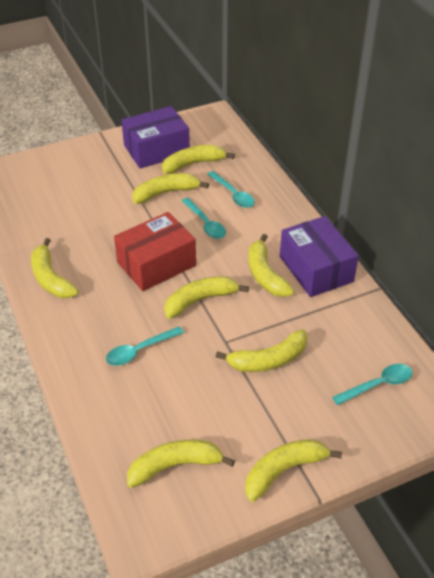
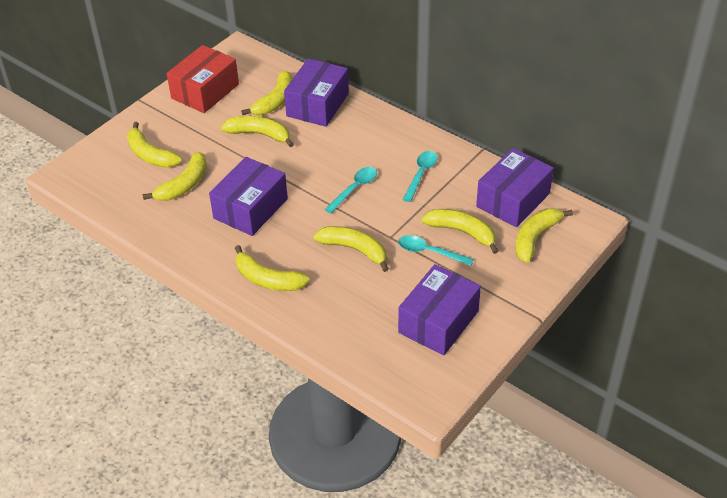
purple box: 2 -> 4
turquoise spoon: 4 -> 3

